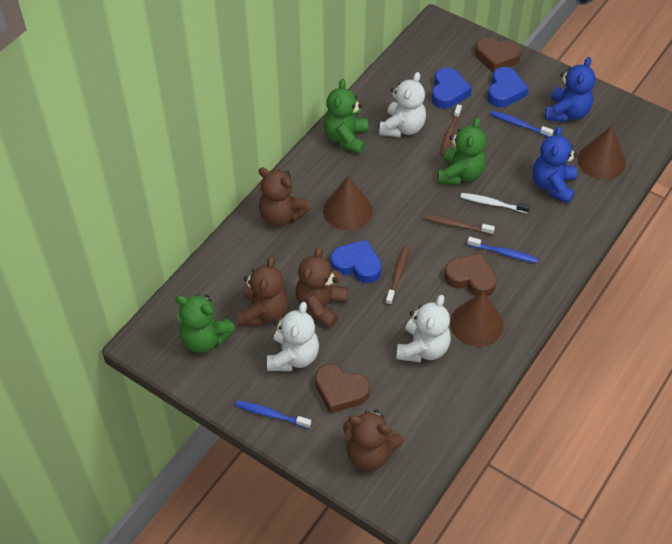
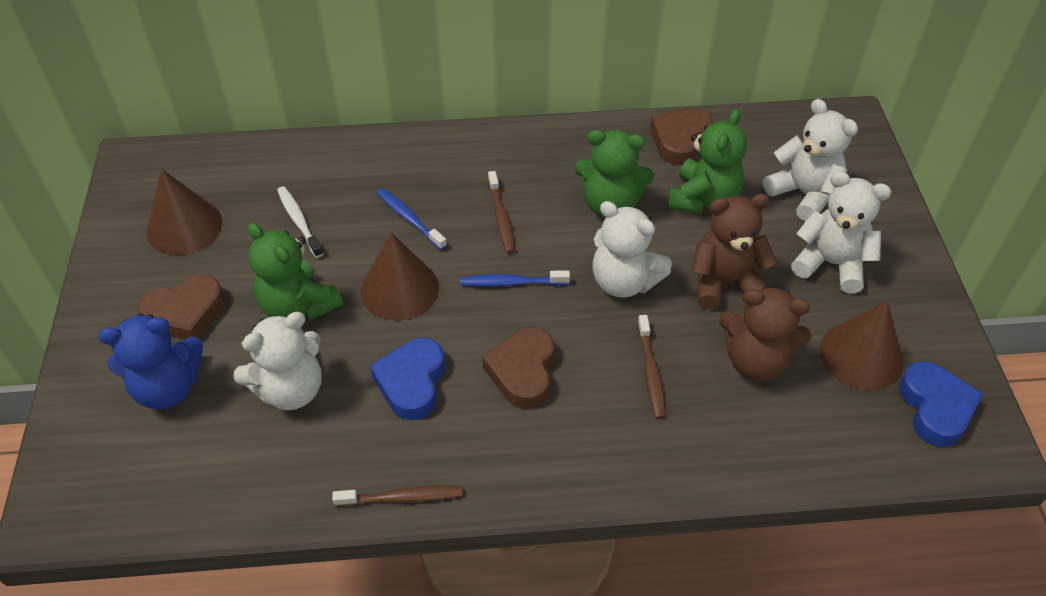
blue heart: 3 -> 2
blue teddy bear: 2 -> 1
blue toothbrush: 3 -> 2
brown teddy bear: 4 -> 2
white teddy bear: 3 -> 4

